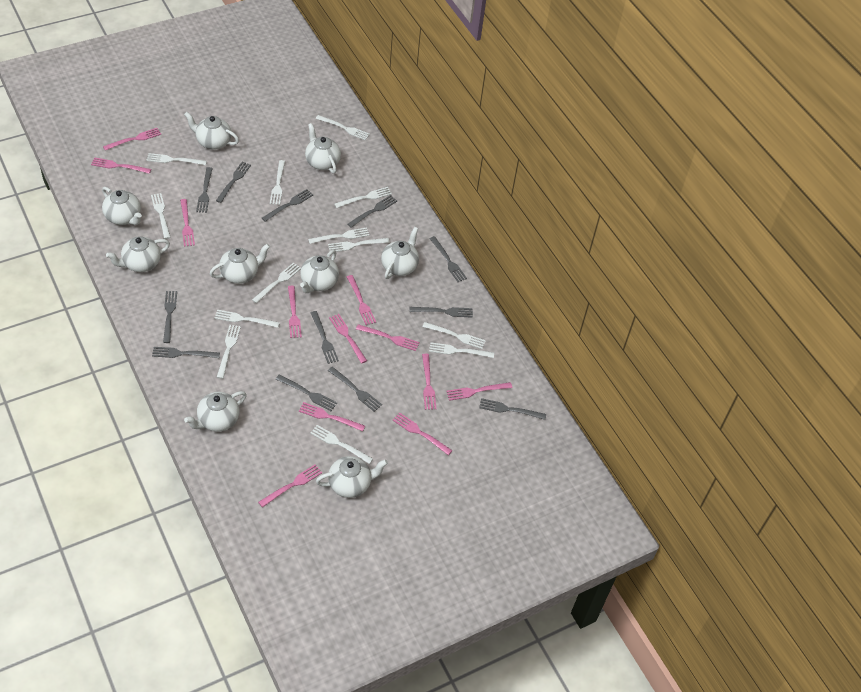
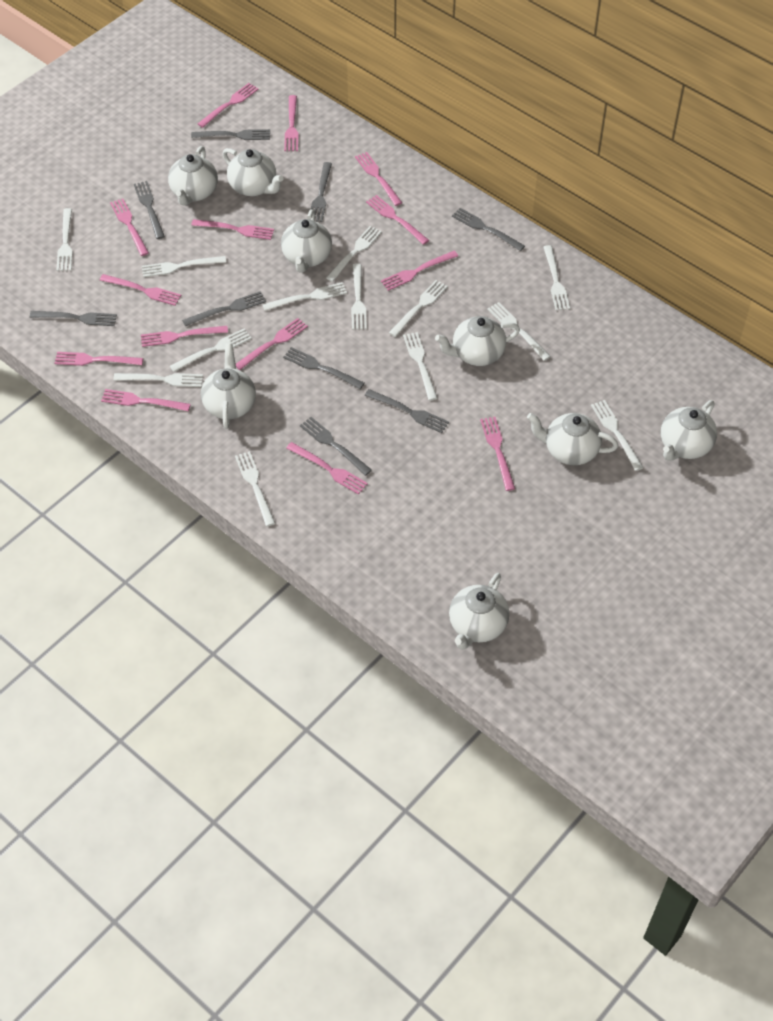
grey fork: 12 -> 9
pink fork: 12 -> 14
white teapot: 9 -> 8

